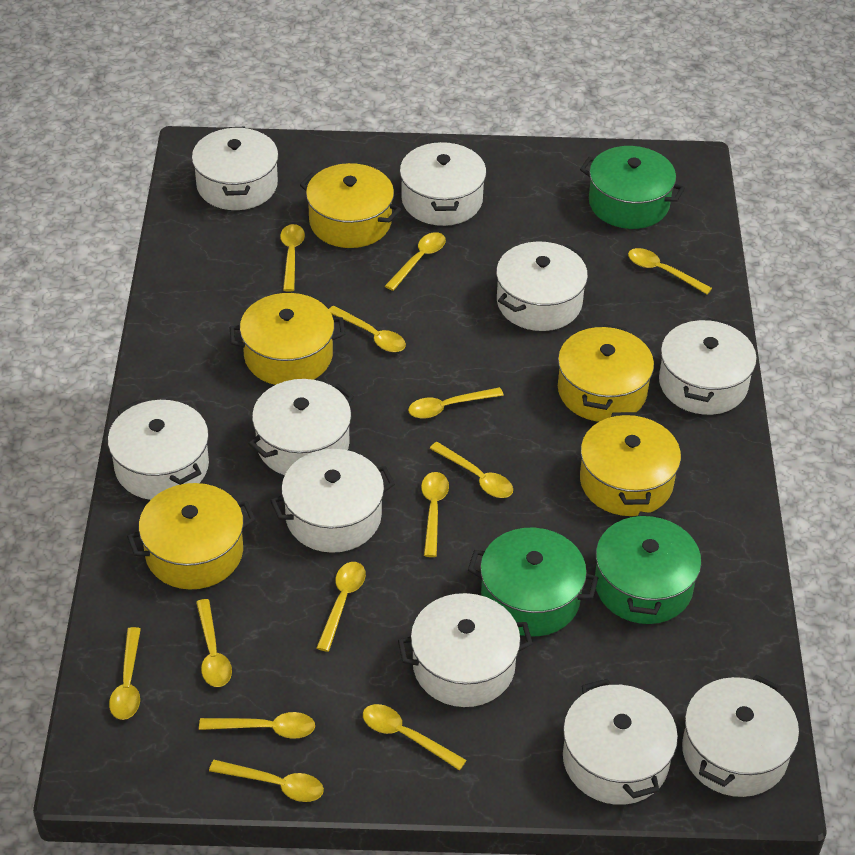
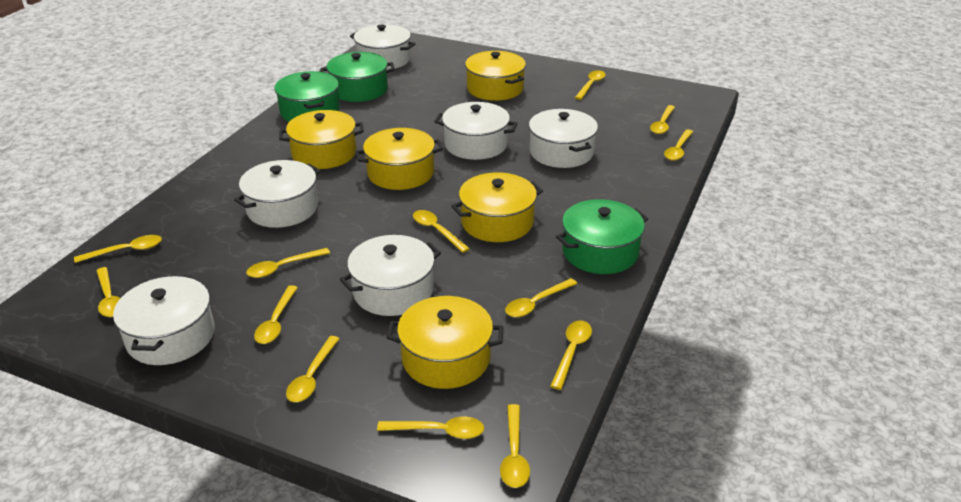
white pot: 10 -> 6

